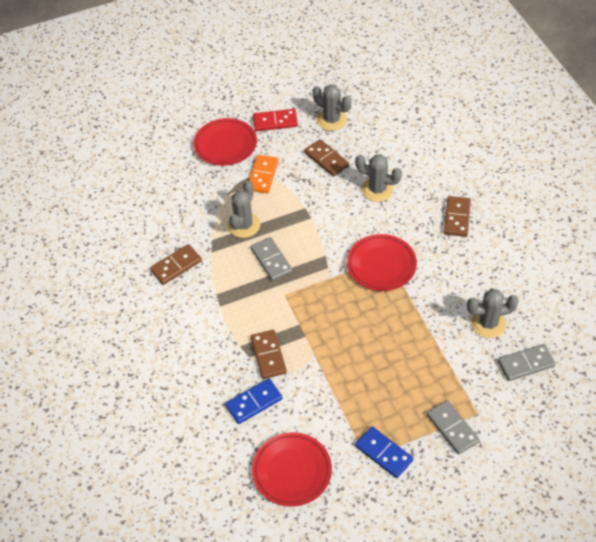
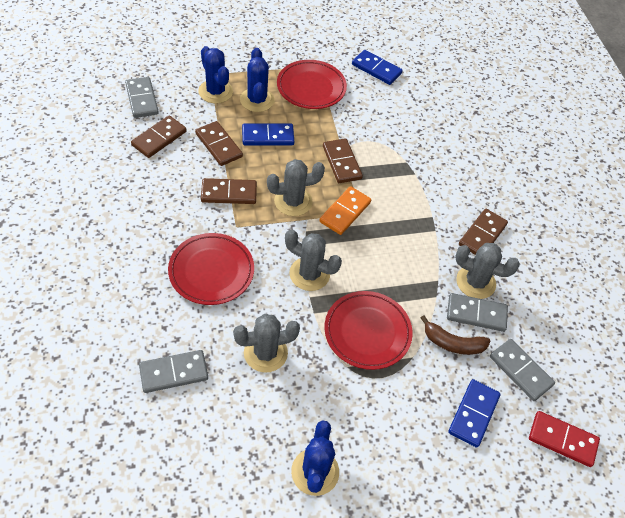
blue cactus: 0 -> 3
blue domino: 2 -> 3
brown banana: 0 -> 1
brown domino: 4 -> 5
grey domino: 3 -> 4

